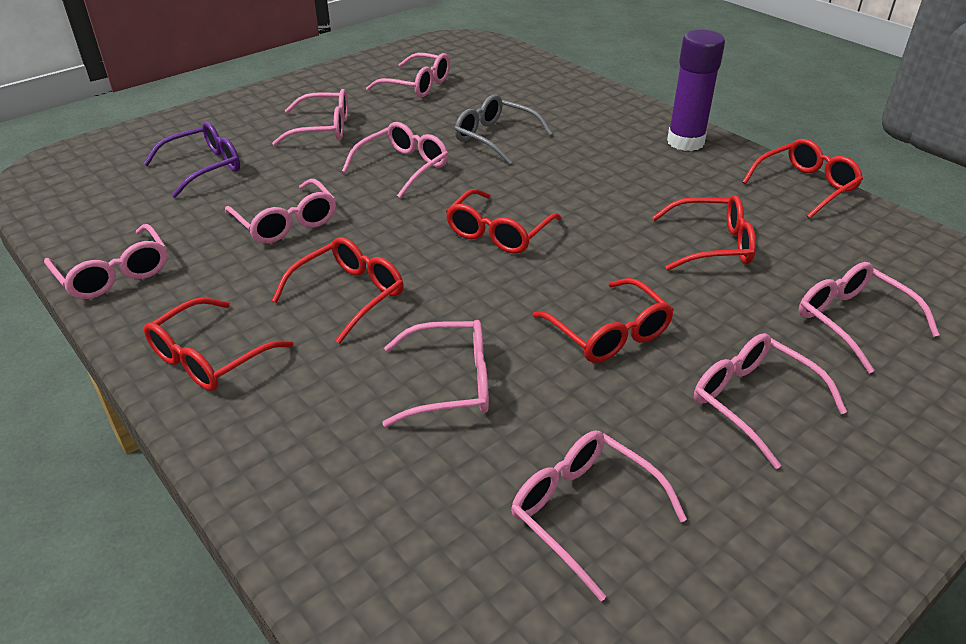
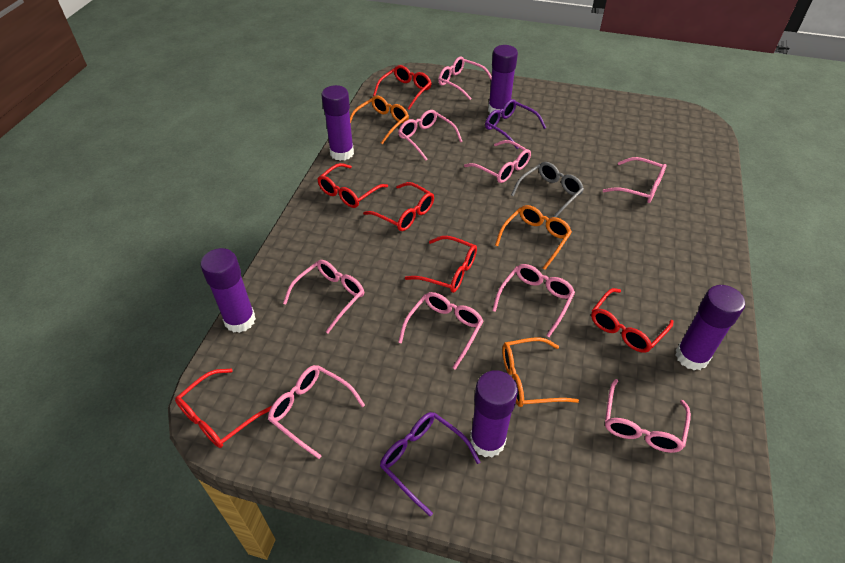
orange glasses: 0 -> 3
purple glasses: 1 -> 2
purple glue stick: 1 -> 5

